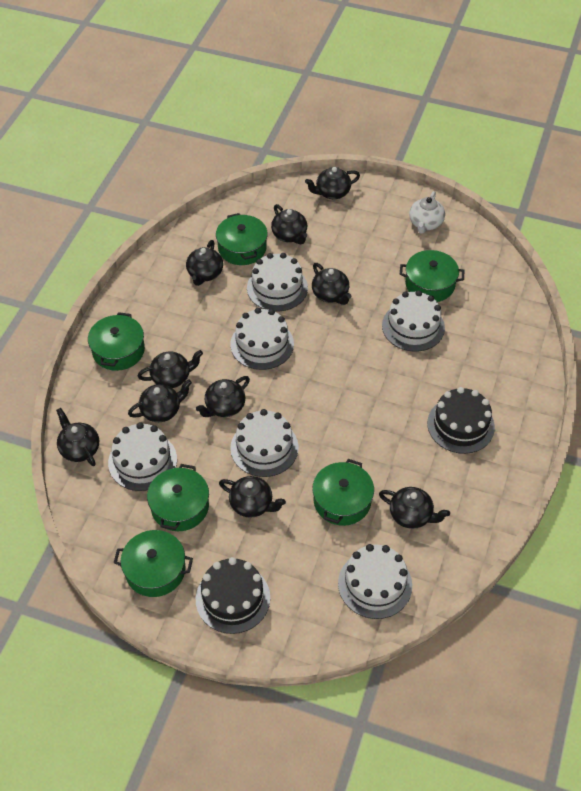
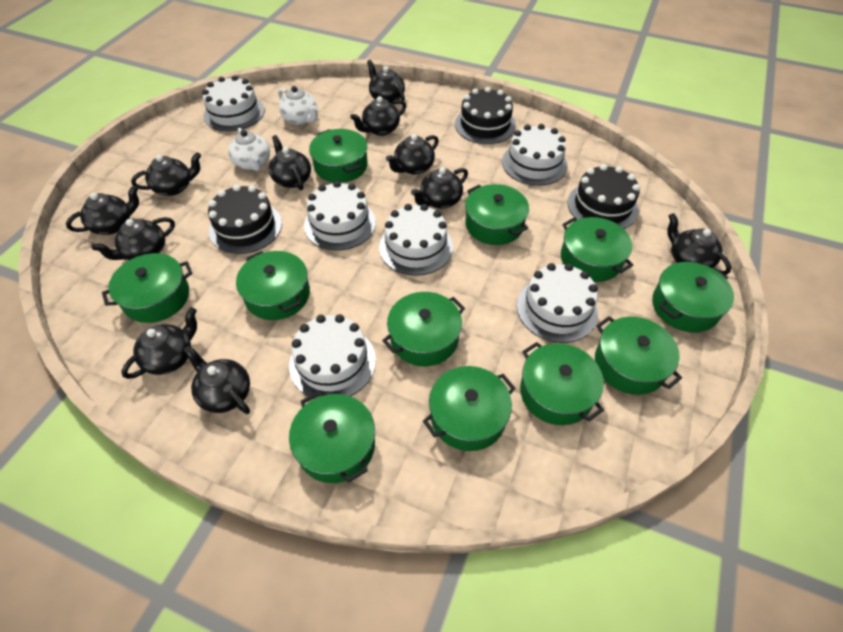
black cake: 2 -> 3
black teapot: 10 -> 11
green pot: 6 -> 11
white teapot: 1 -> 2

